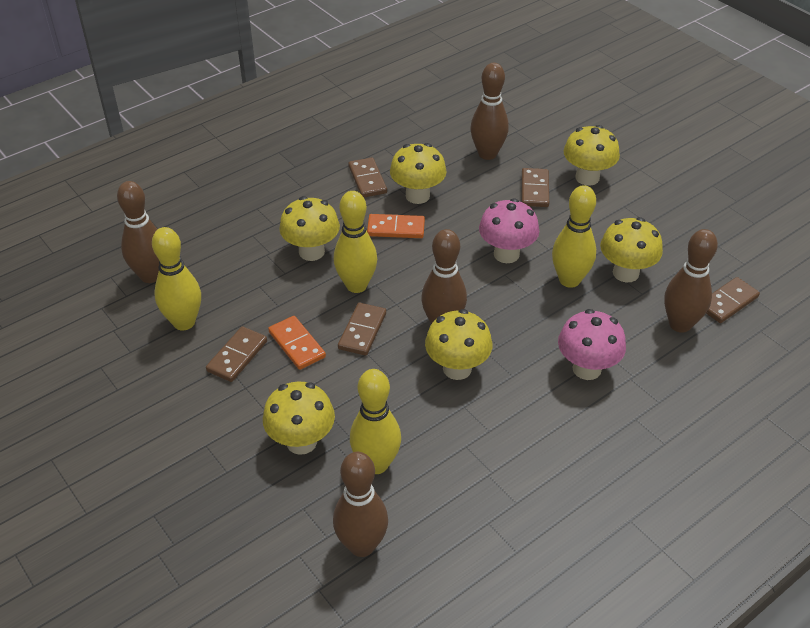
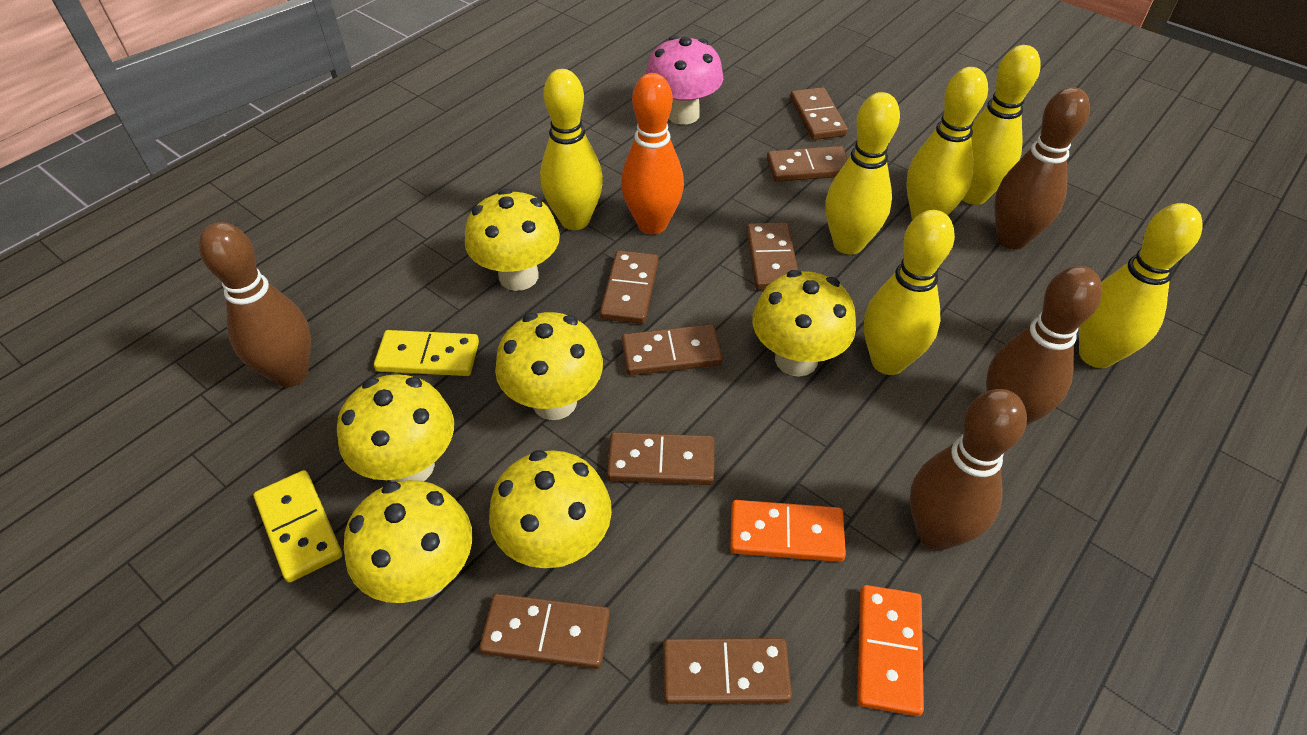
brown bowling pin: 5 -> 4
brown domino: 5 -> 8
orange bowling pin: 0 -> 1
pink mushroom: 2 -> 1
yellow bowling pin: 4 -> 6
yellow domino: 0 -> 2

